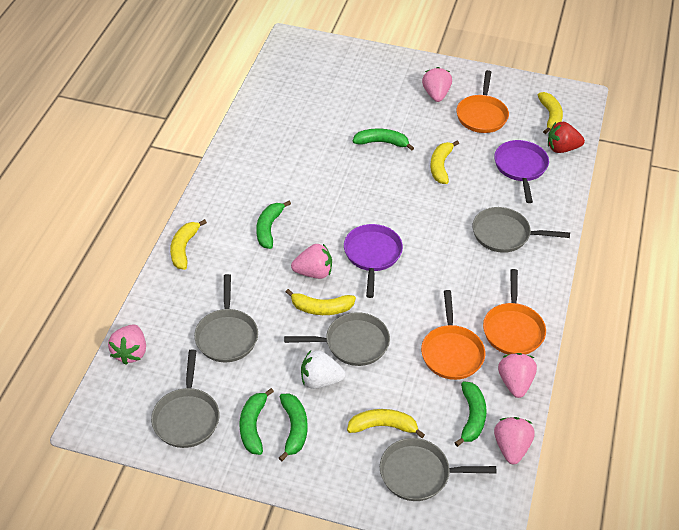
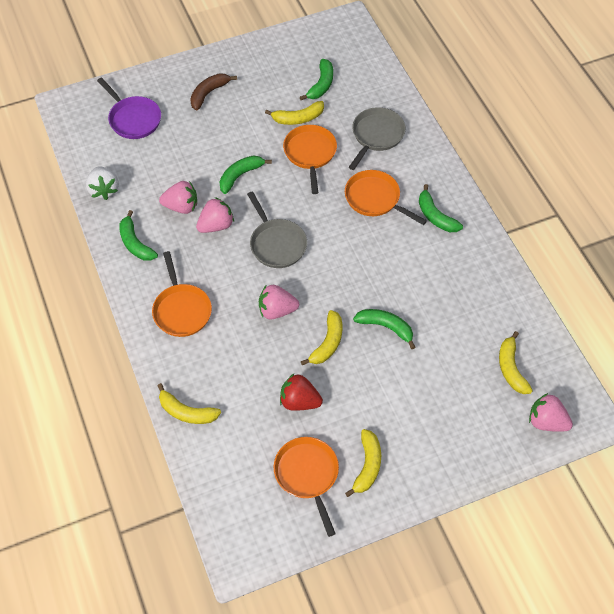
brown banana: 0 -> 1
grey pan: 5 -> 2
orange pan: 3 -> 4
pink strawberry: 5 -> 4
purple pan: 2 -> 1

